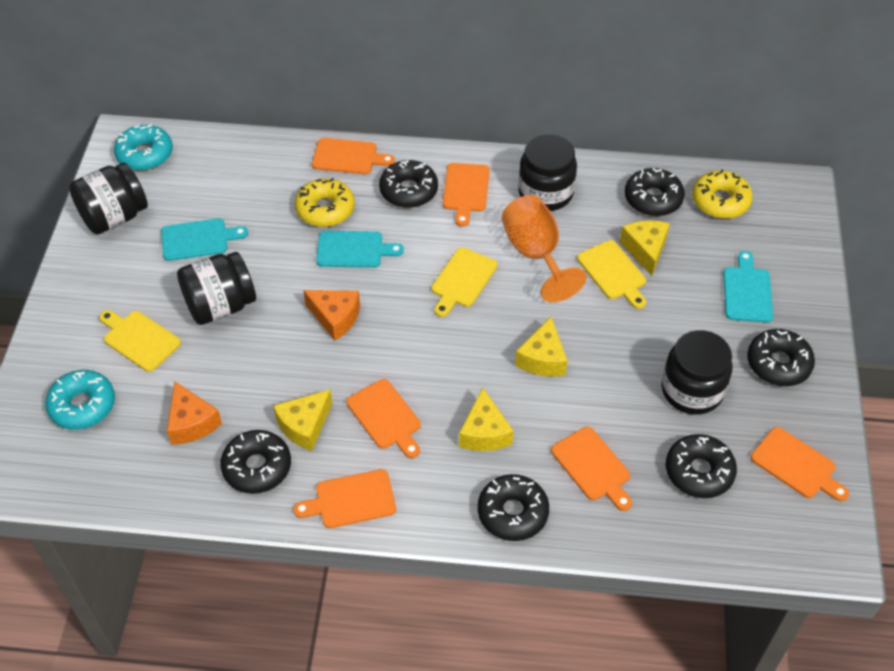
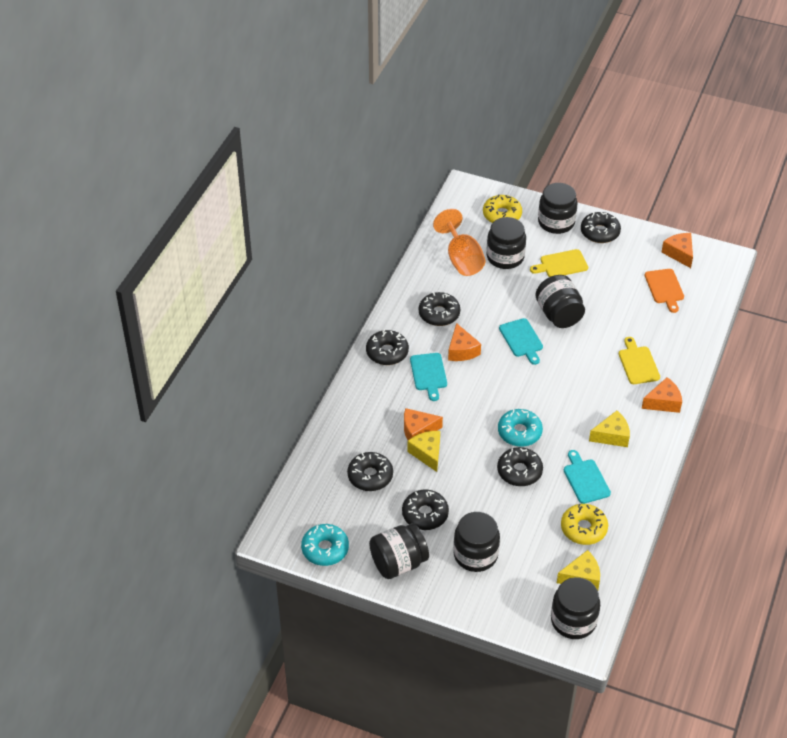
black jar: 4 -> 6
orange cheese: 2 -> 4
orange cutting board: 6 -> 1
yellow cheese: 4 -> 3
yellow cutting board: 3 -> 2

